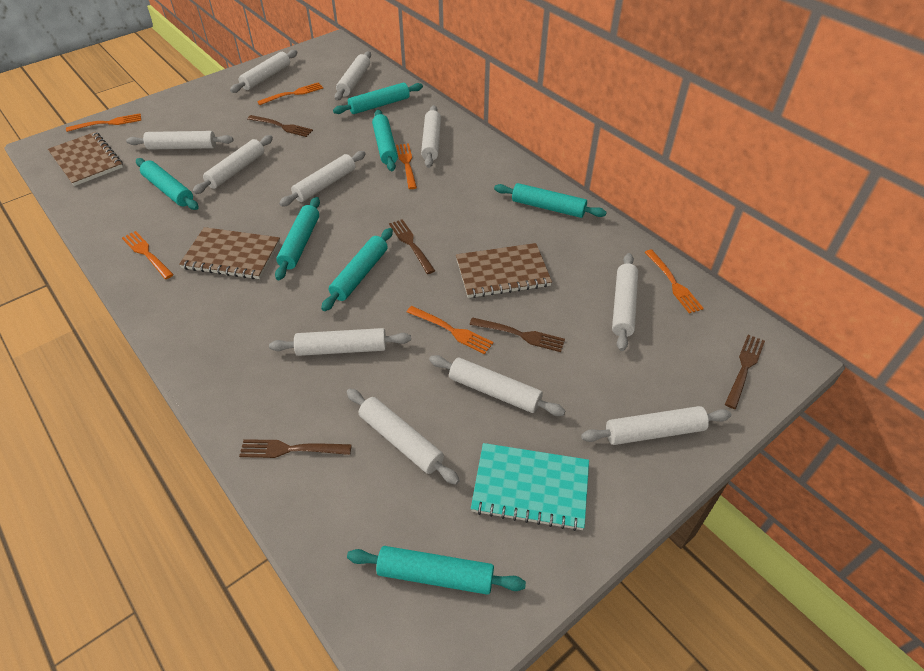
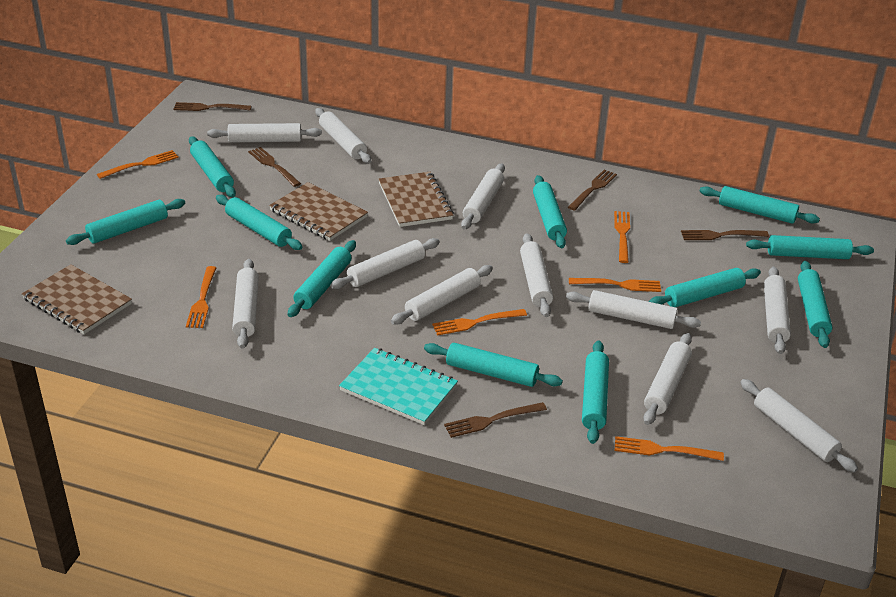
turquoise rolling pin: 7 -> 11

